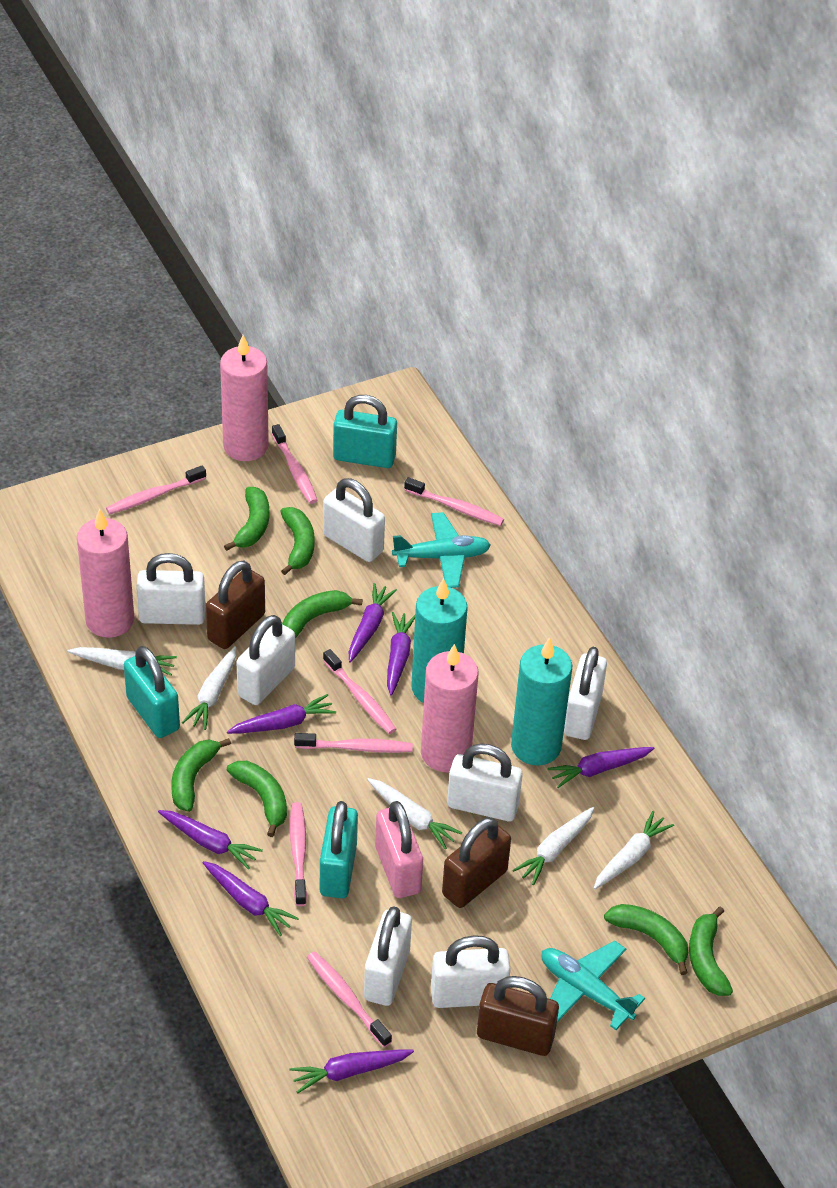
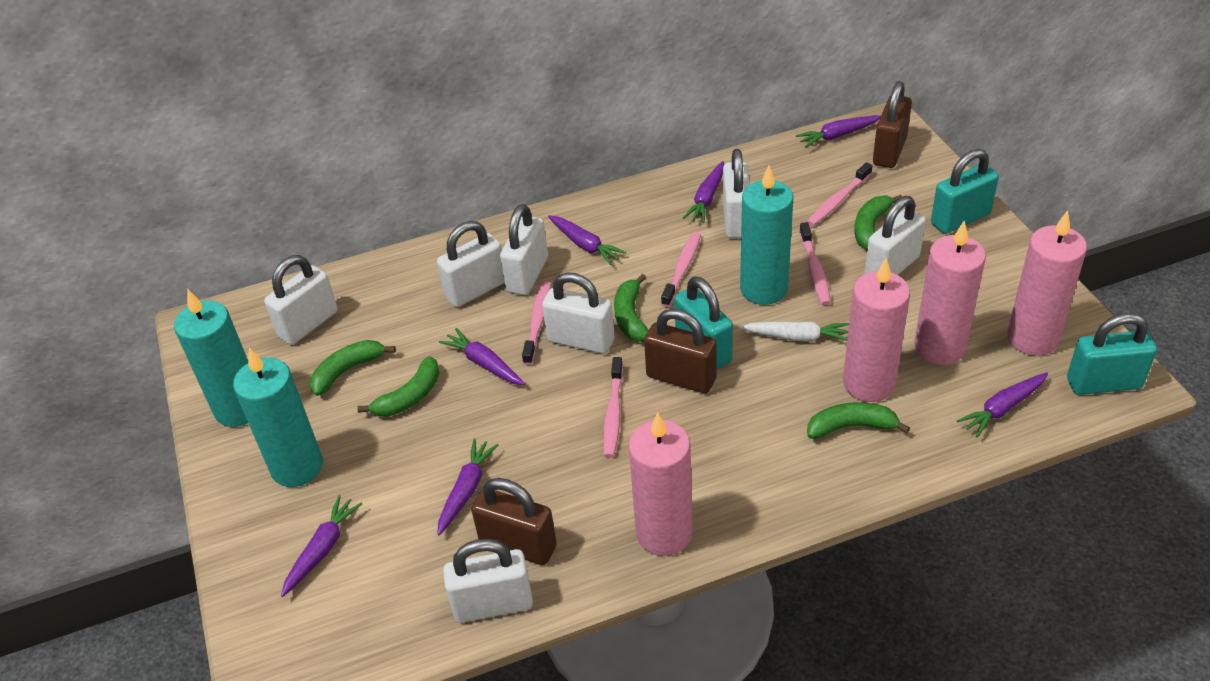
green banana: 7 -> 5
pink candle: 3 -> 4
pink padlock: 1 -> 0
pink toothbrush: 7 -> 5
turquoise candle: 2 -> 3
turquoise plane: 2 -> 0
white carrot: 5 -> 1

